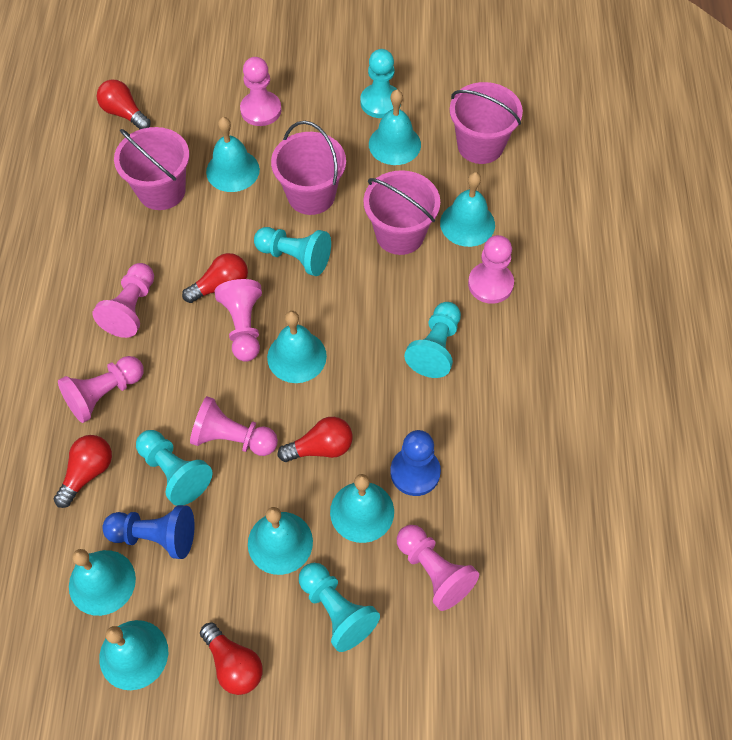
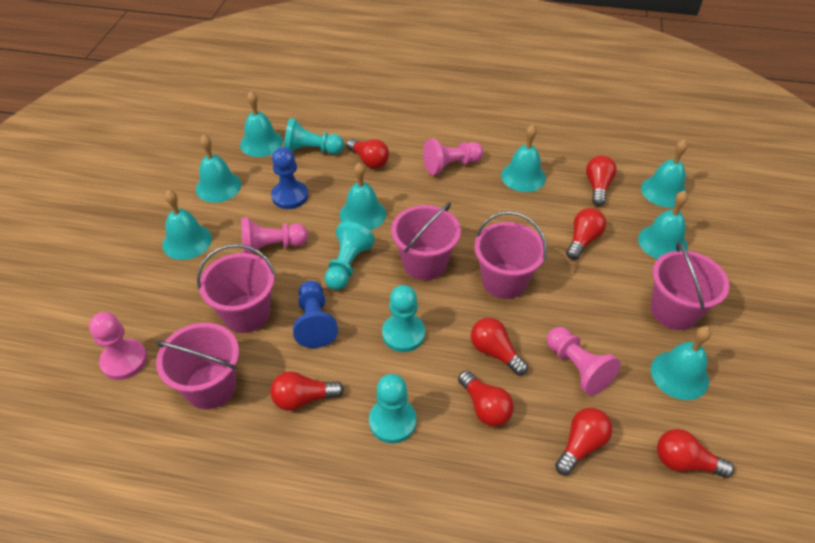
pink bucket: 4 -> 5
pink pawn: 7 -> 4
red light bulb: 5 -> 8
turquoise pawn: 5 -> 4

